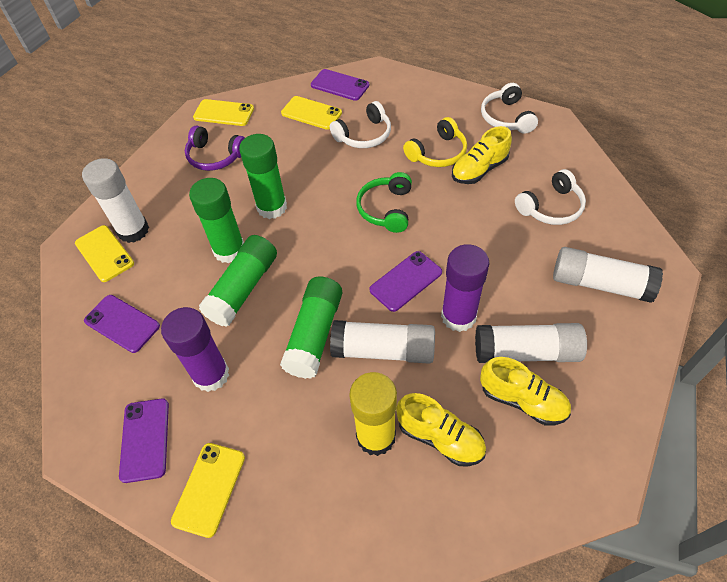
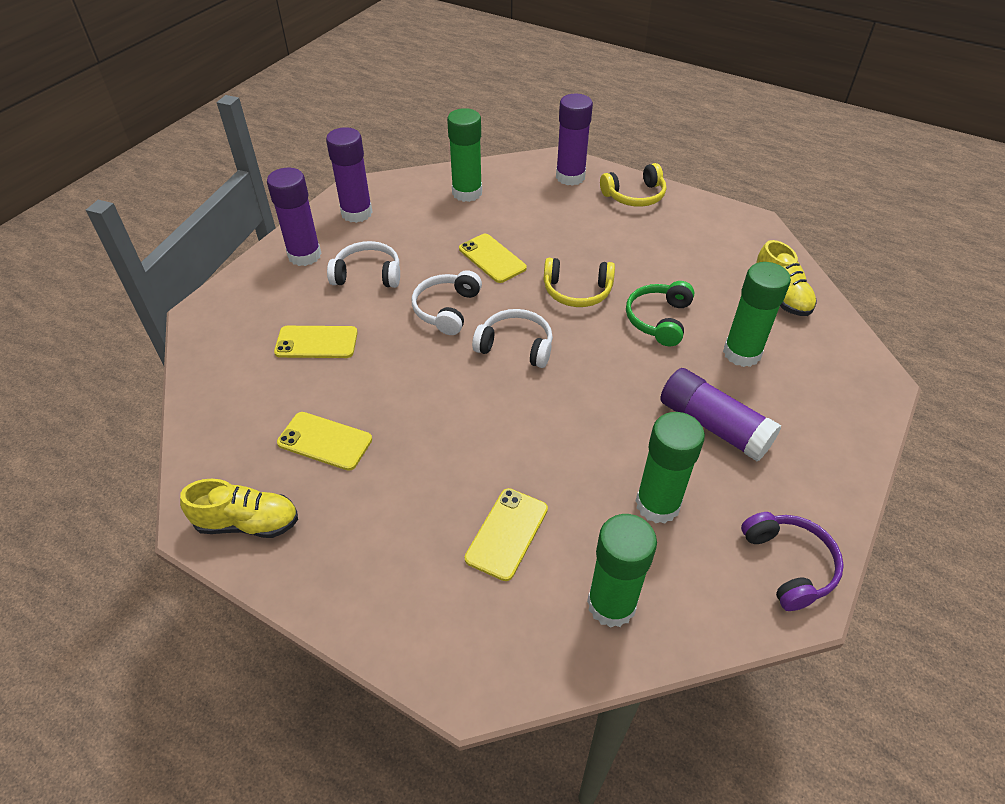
purple glue stick: 2 -> 4
purple phone: 4 -> 0
white glue stick: 4 -> 0
yellow glue stick: 1 -> 0
yellow headphones: 1 -> 2
yellow shoe: 3 -> 2

